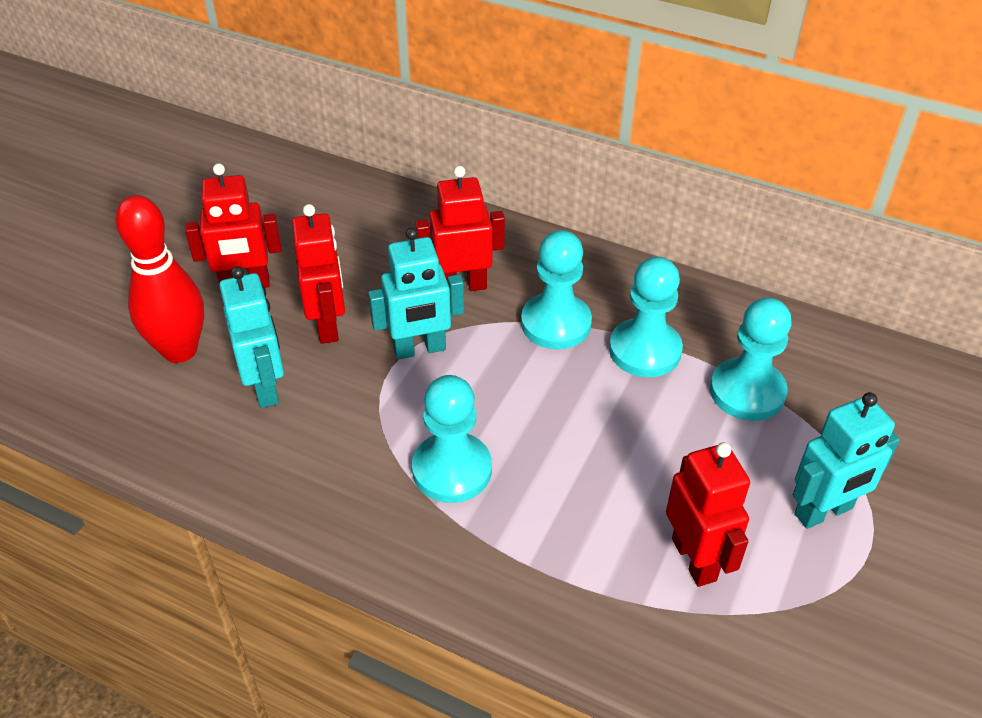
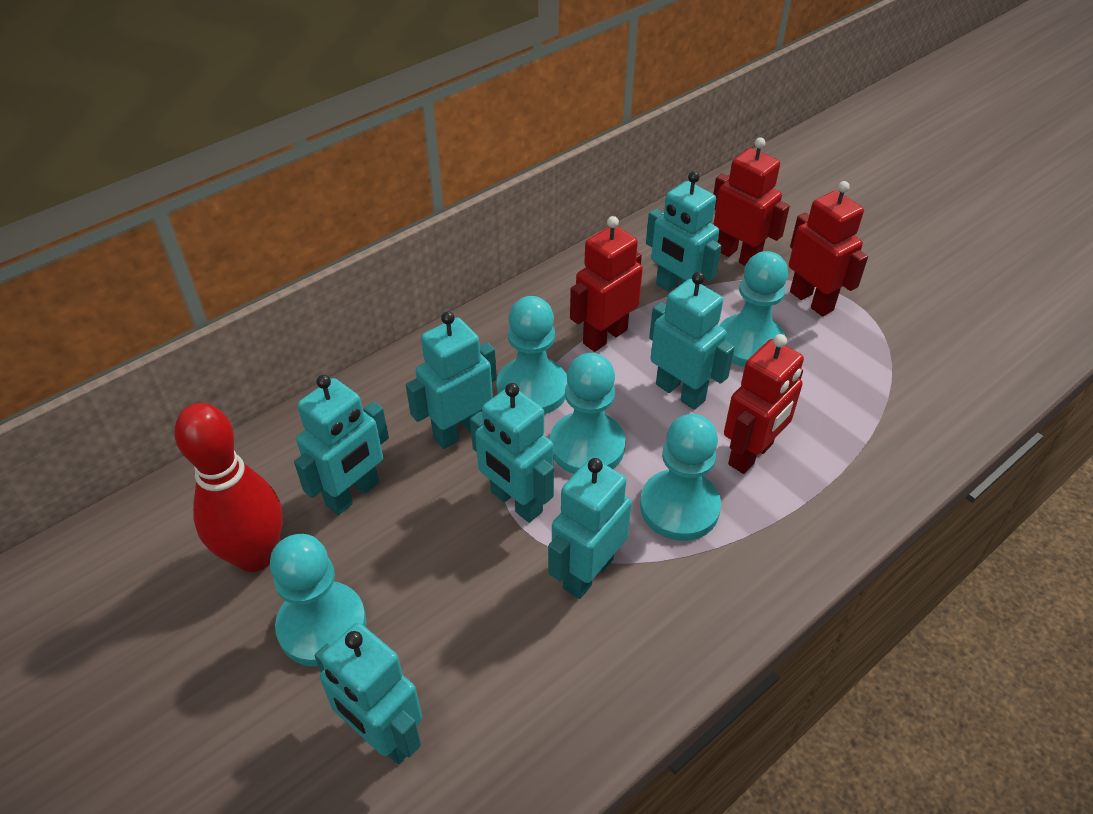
turquoise pawn: 4 -> 5
turquoise robot: 3 -> 7

